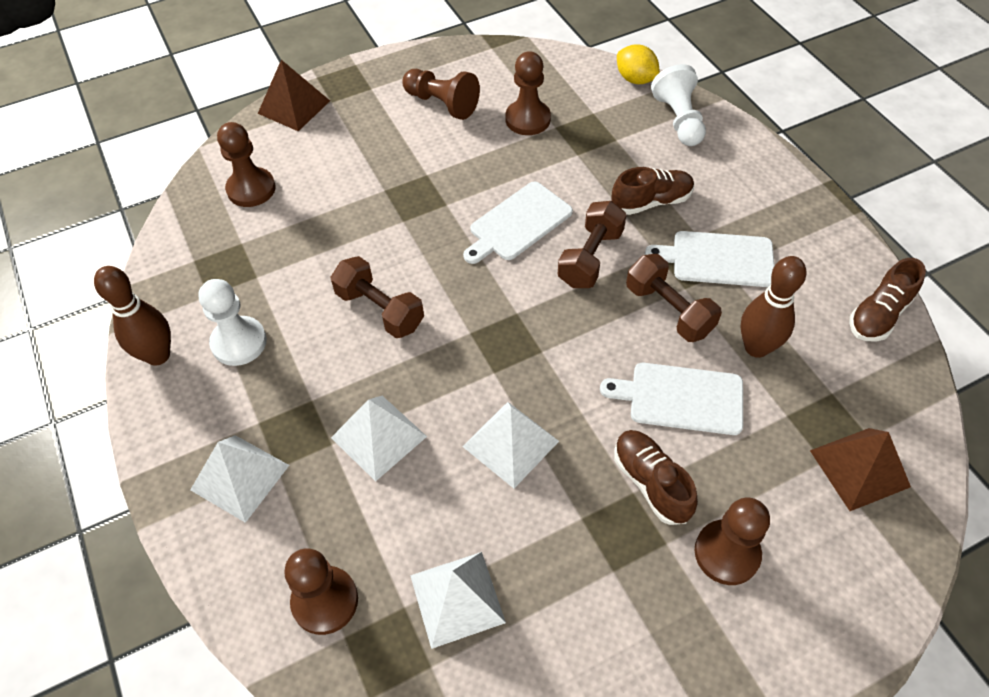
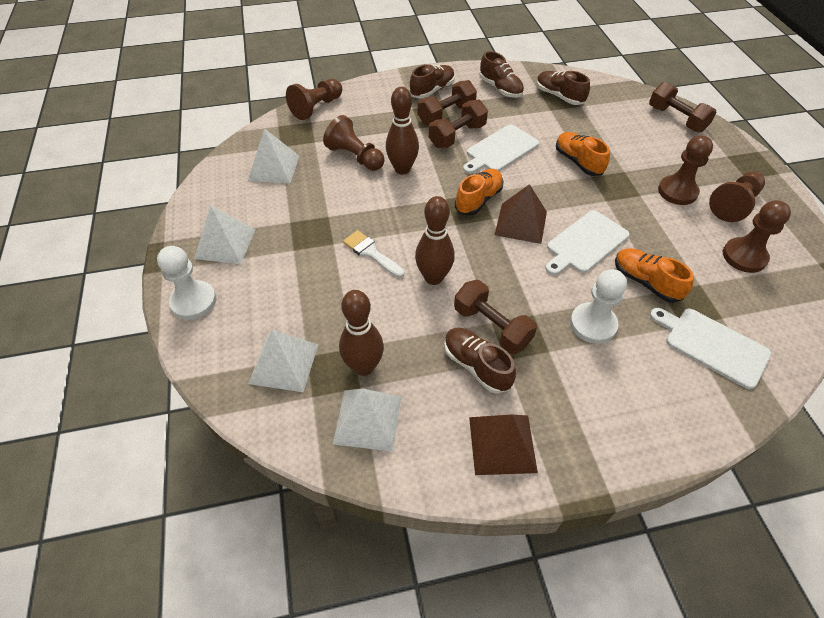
brown bowling pin: 2 -> 3
brown dumbbell: 3 -> 4
brown shoe: 3 -> 4
orange shoe: 0 -> 3
white brush: 0 -> 1
yellow lemon: 1 -> 0

